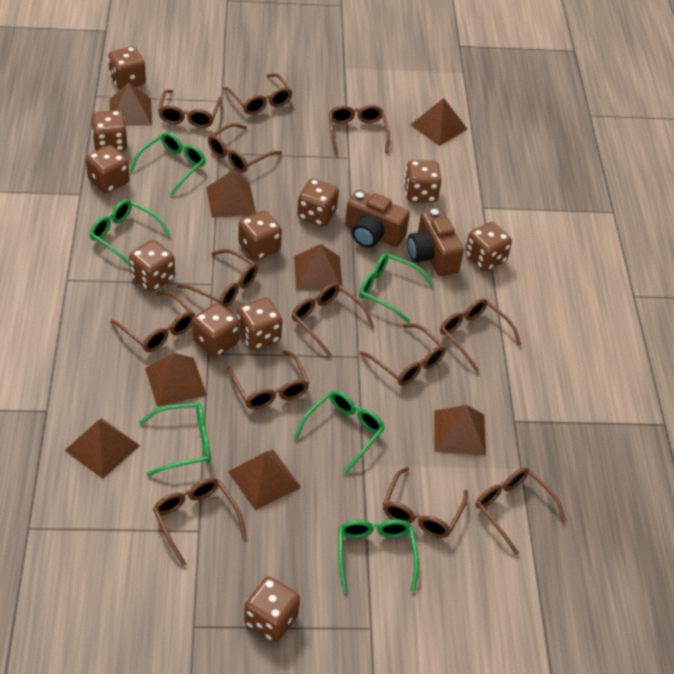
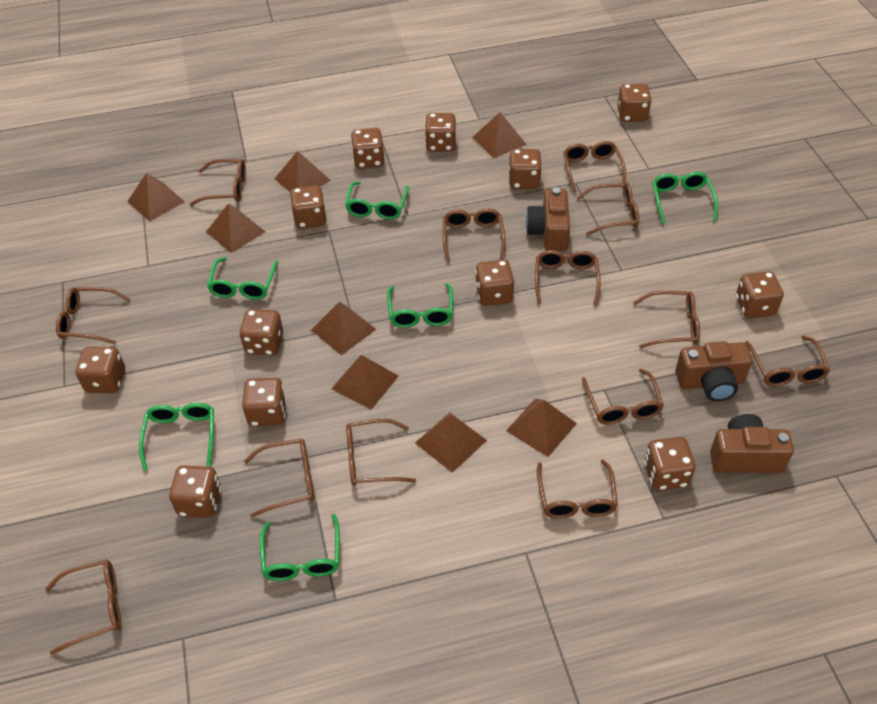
brown camera: 2 -> 3
brown dice: 11 -> 12

